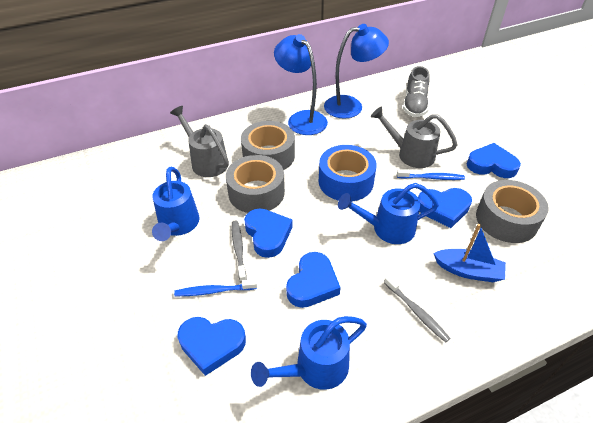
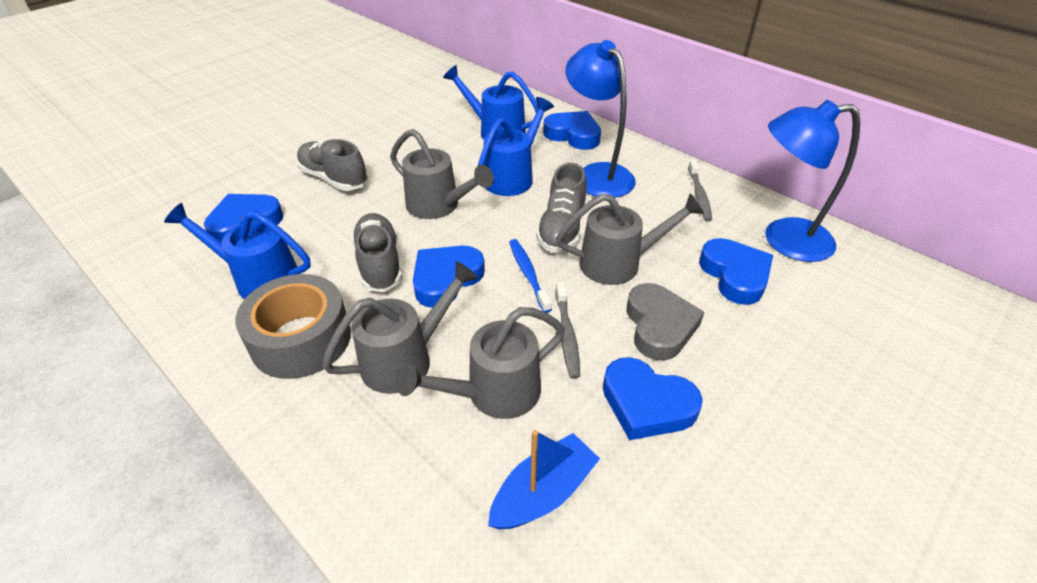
blue tape: 1 -> 0
blue toothbrush: 2 -> 1
grey heart: 0 -> 1
grey shoe: 1 -> 3
grey tape: 3 -> 1
grey watering can: 2 -> 4

